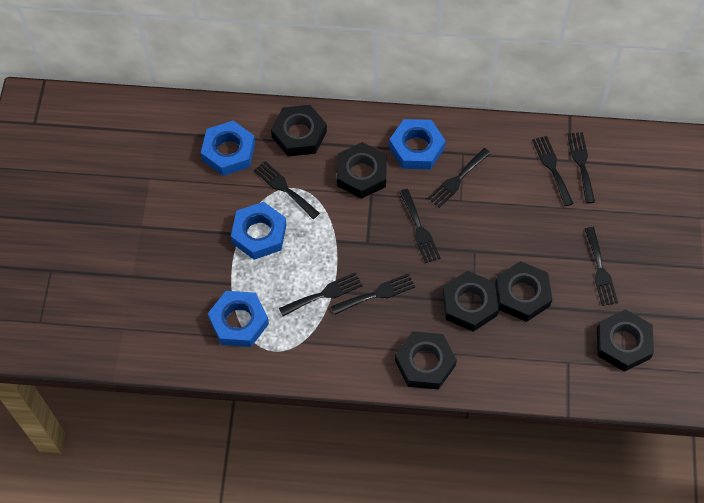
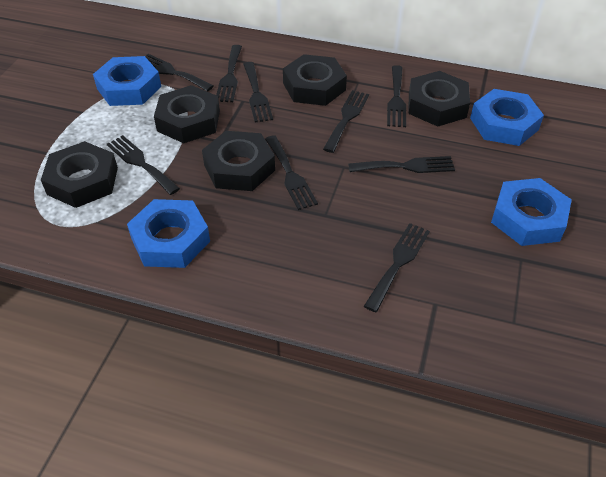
black fork: 8 -> 9
black nut: 6 -> 5

